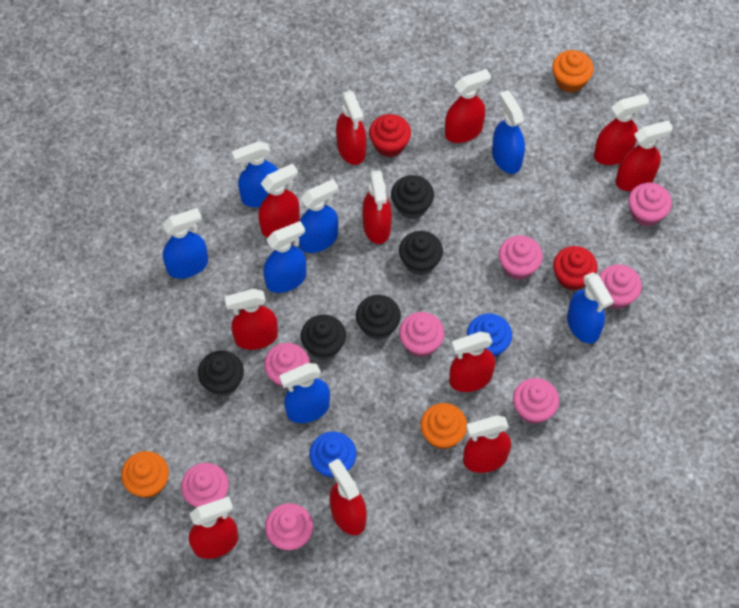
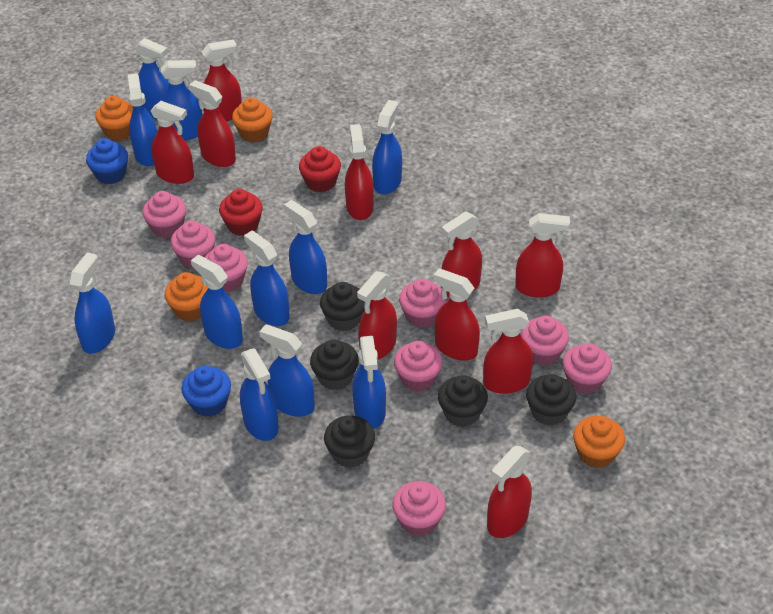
blue spray bottle: 7 -> 11
orange cupcake: 3 -> 4
red spray bottle: 11 -> 10

